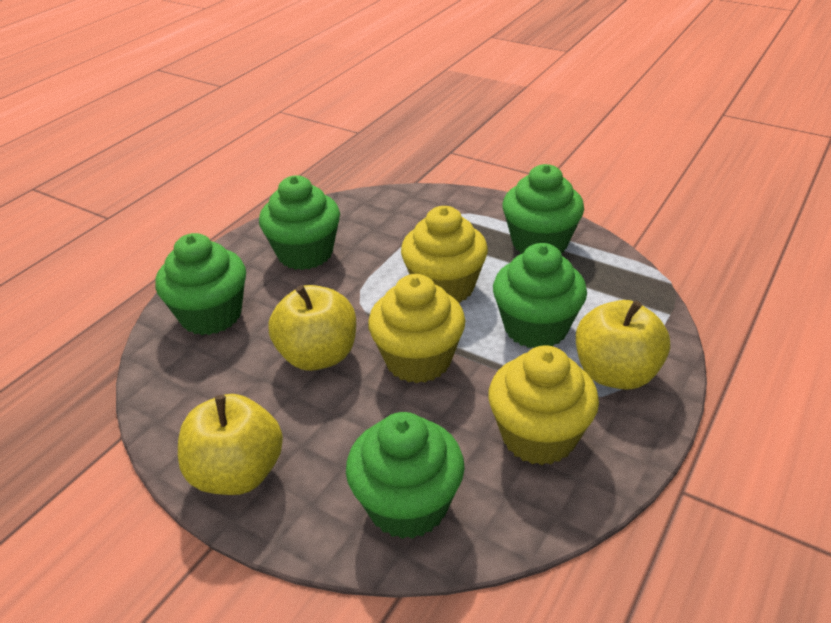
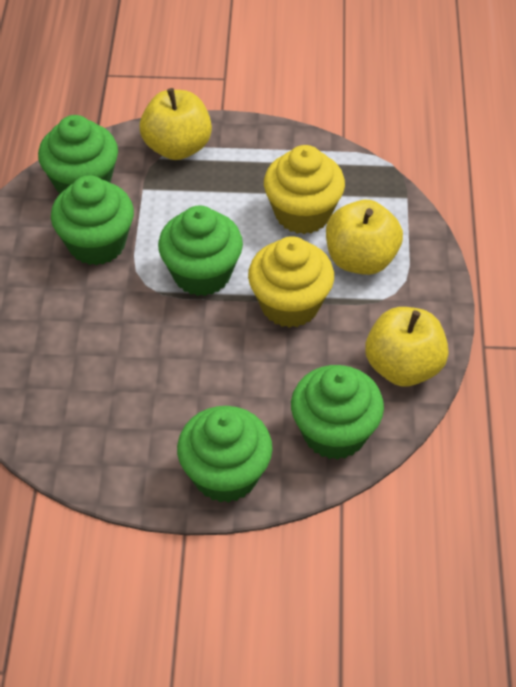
yellow cupcake: 3 -> 2

